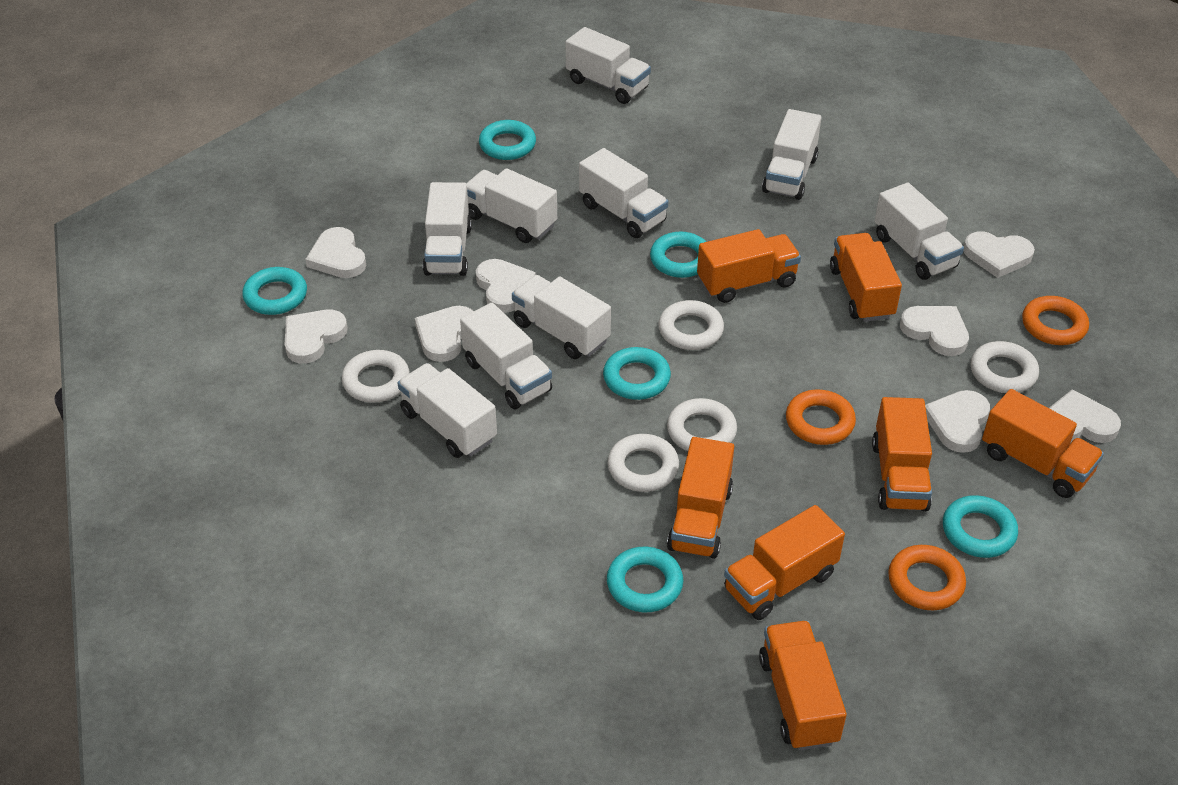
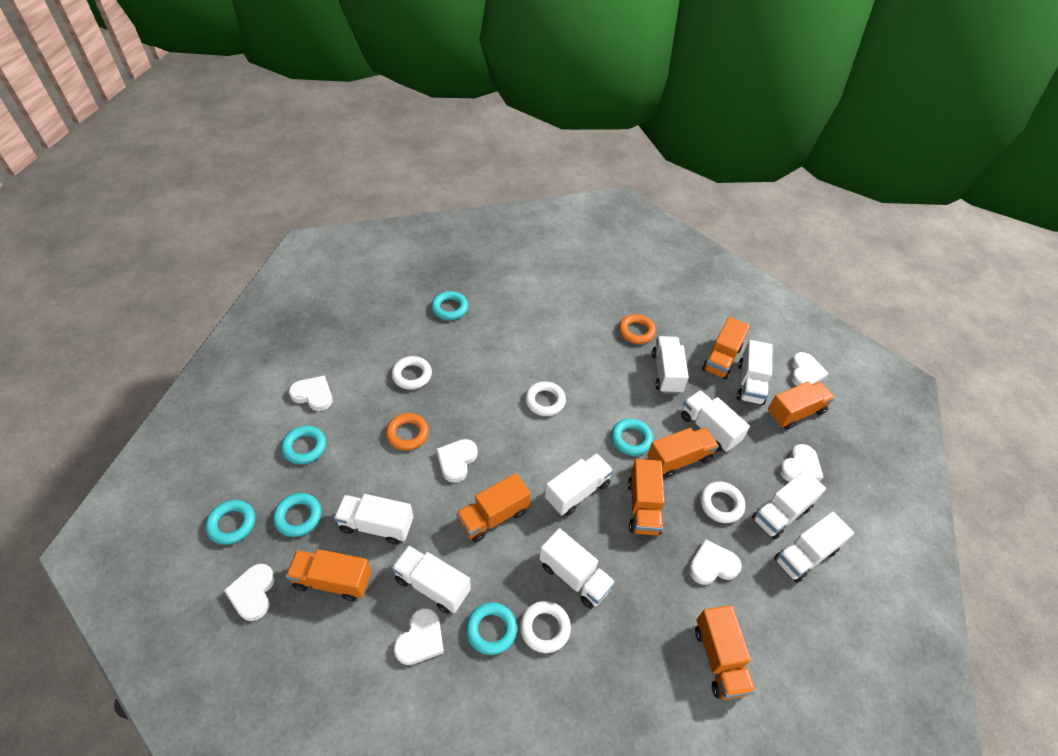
orange ring: 3 -> 2
white heart: 8 -> 7
white ring: 5 -> 4

